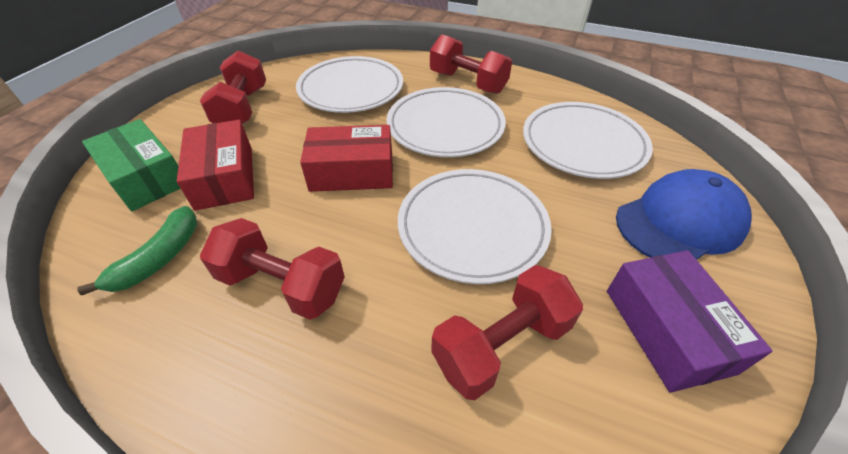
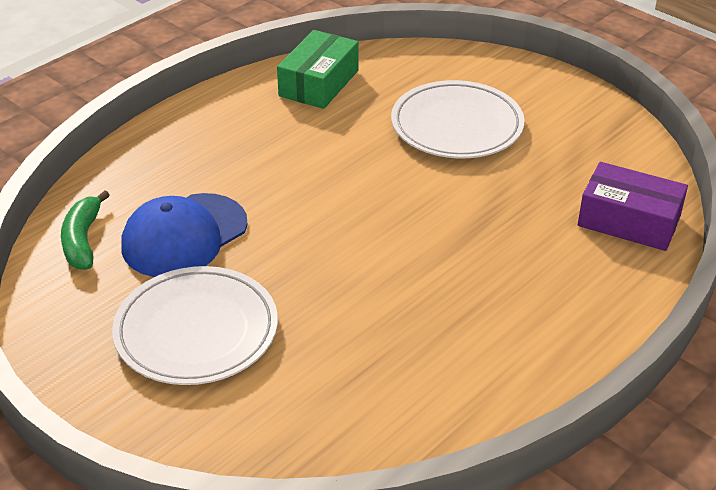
red box: 2 -> 0
red dumbbell: 4 -> 0
white plate: 4 -> 2

